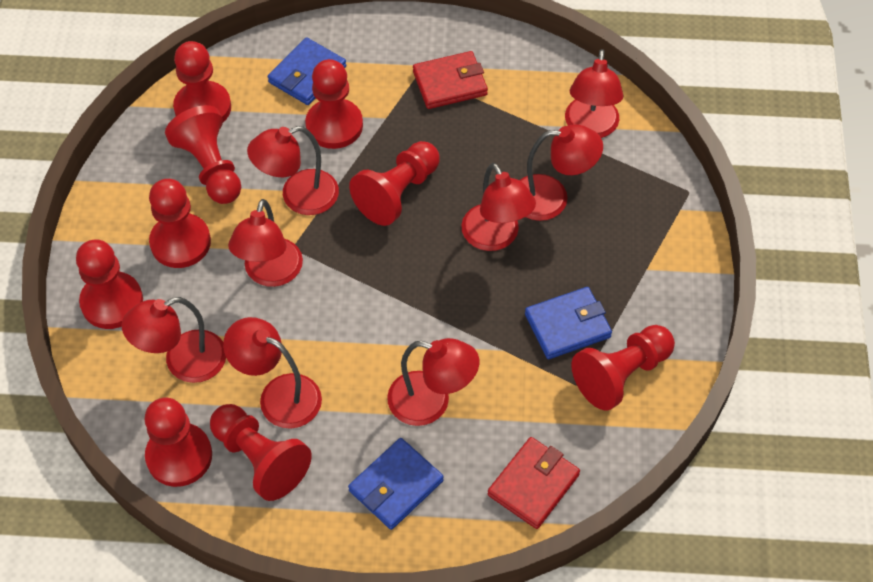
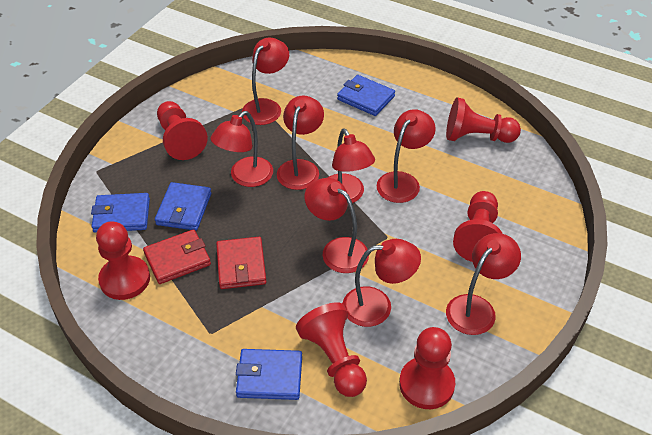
blue wallet: 3 -> 4
red pawn: 9 -> 6

